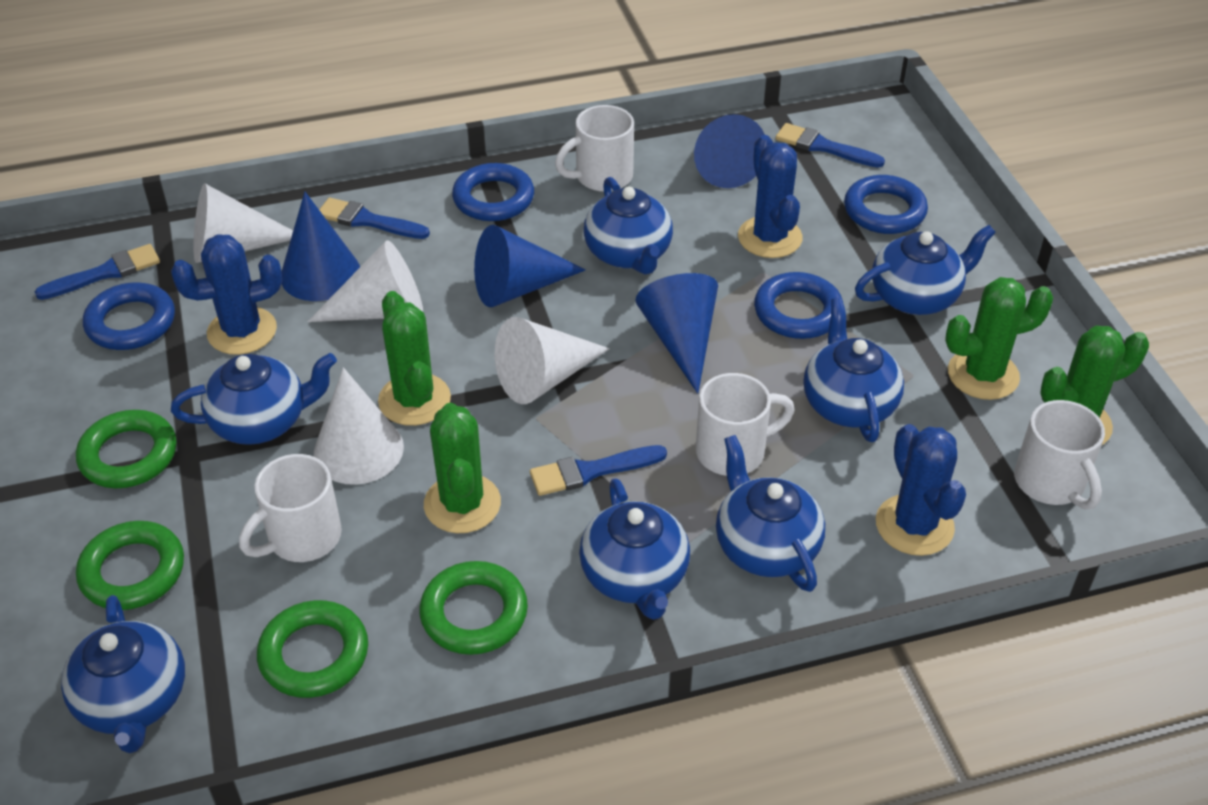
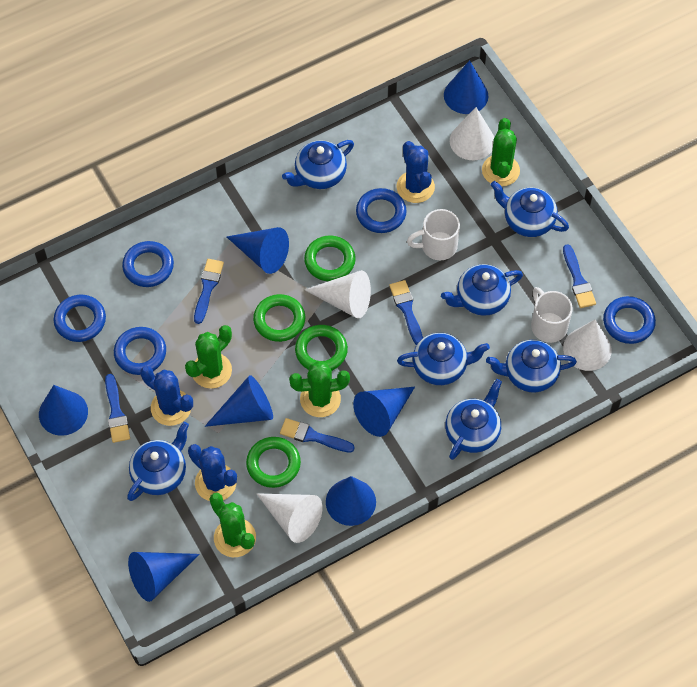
blue brush: 4 -> 5
blue cone: 4 -> 7
blue ring: 4 -> 5
white mug: 4 -> 2

